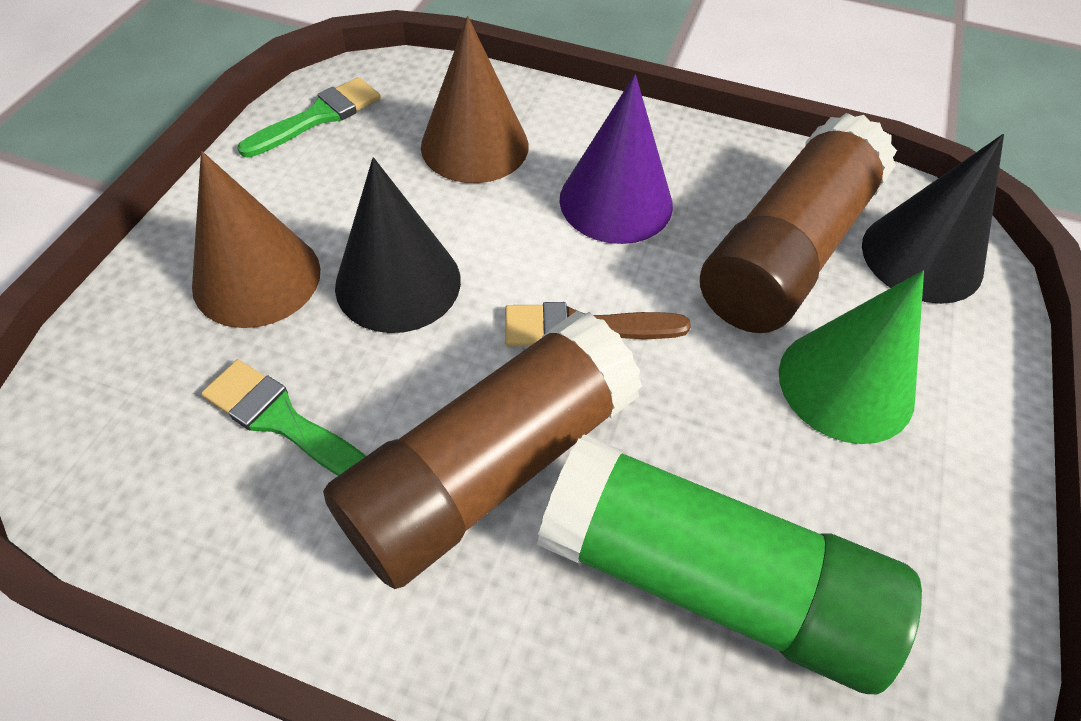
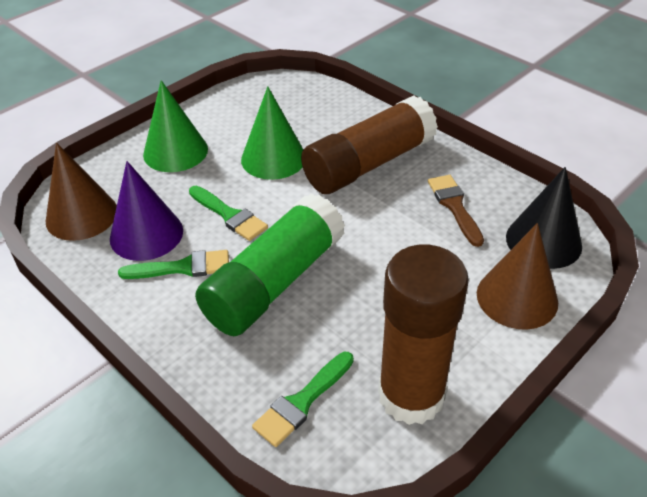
black cone: 2 -> 1
green brush: 2 -> 3
green cone: 1 -> 2

